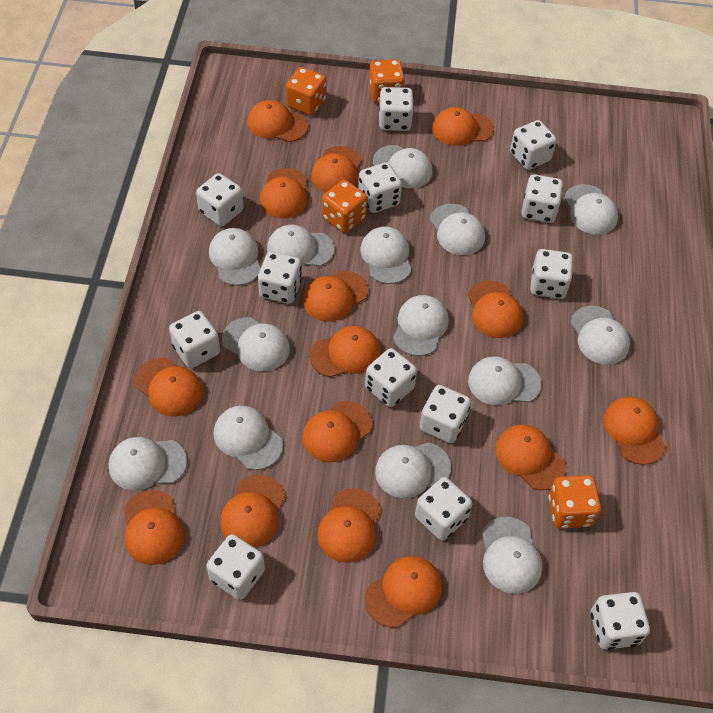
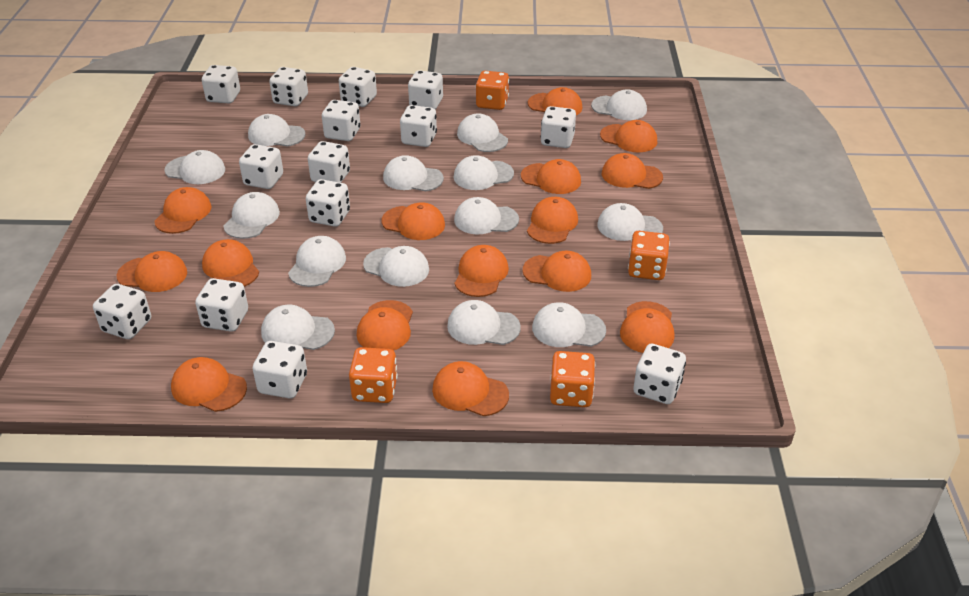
white dice: 13 -> 14

